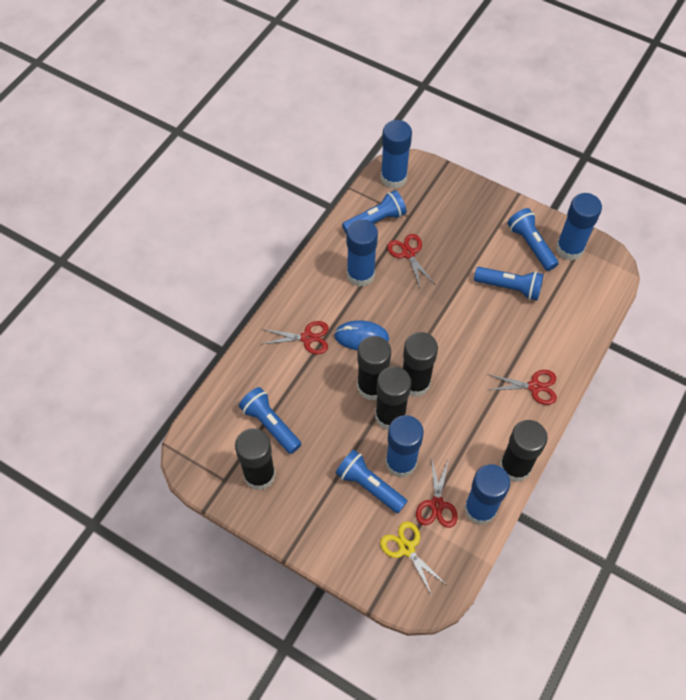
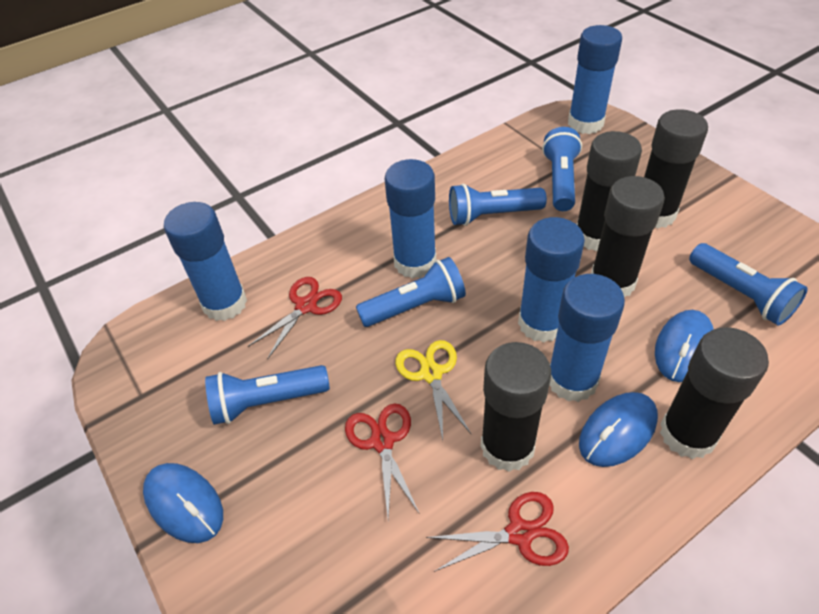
blue mouse: 1 -> 3
red scissors: 4 -> 3

